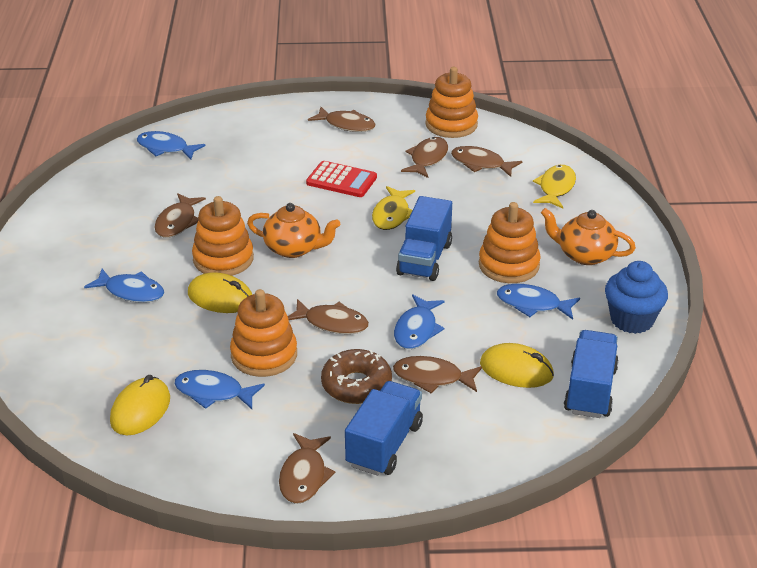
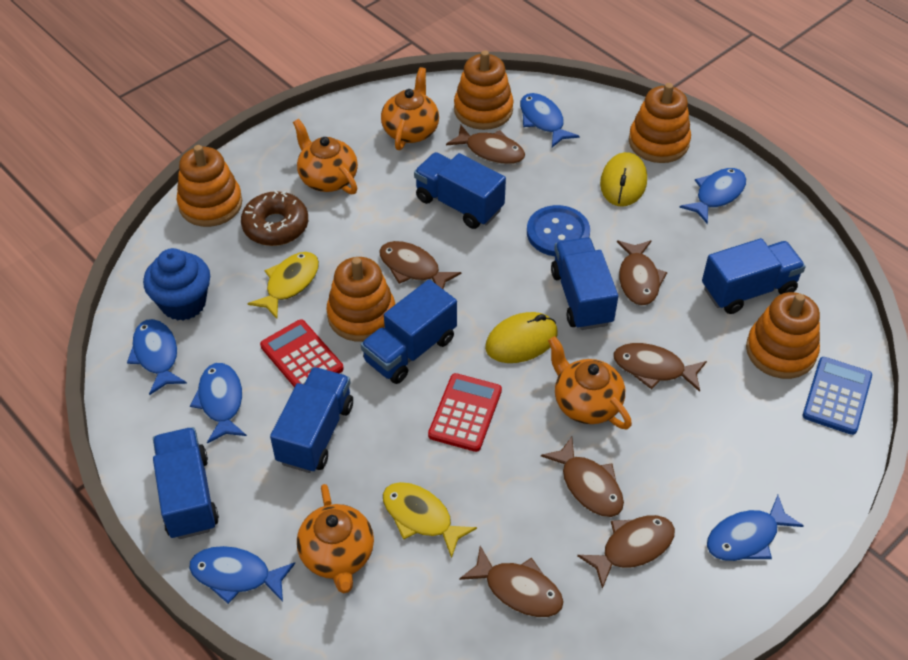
blue button: 0 -> 1
blue calculator: 0 -> 1
blue fish: 5 -> 6
blue truck: 3 -> 6
orange stacking toy: 4 -> 5
orange teapot: 2 -> 4
red calculator: 1 -> 2
yellow mouse: 3 -> 2

